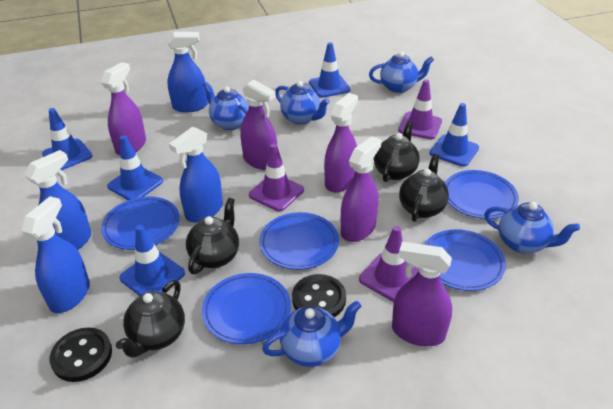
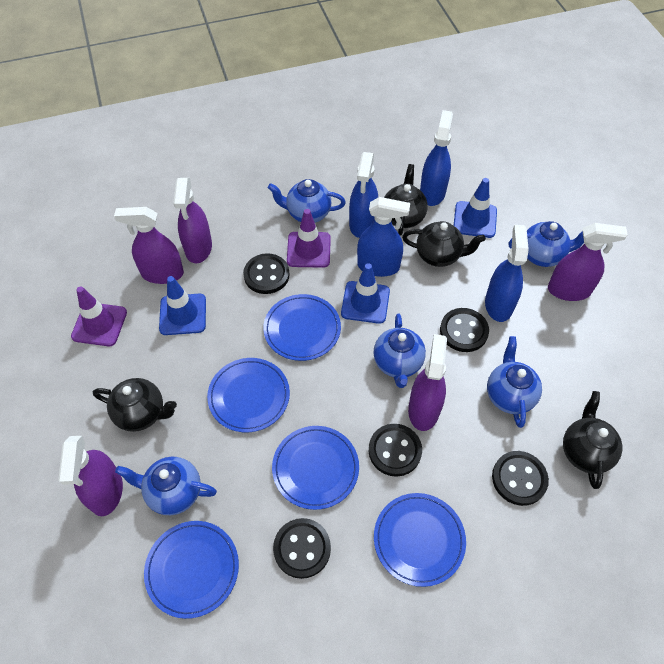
black button: 2 -> 5
blue traffic cone: 5 -> 3
purple traffic cone: 3 -> 2

